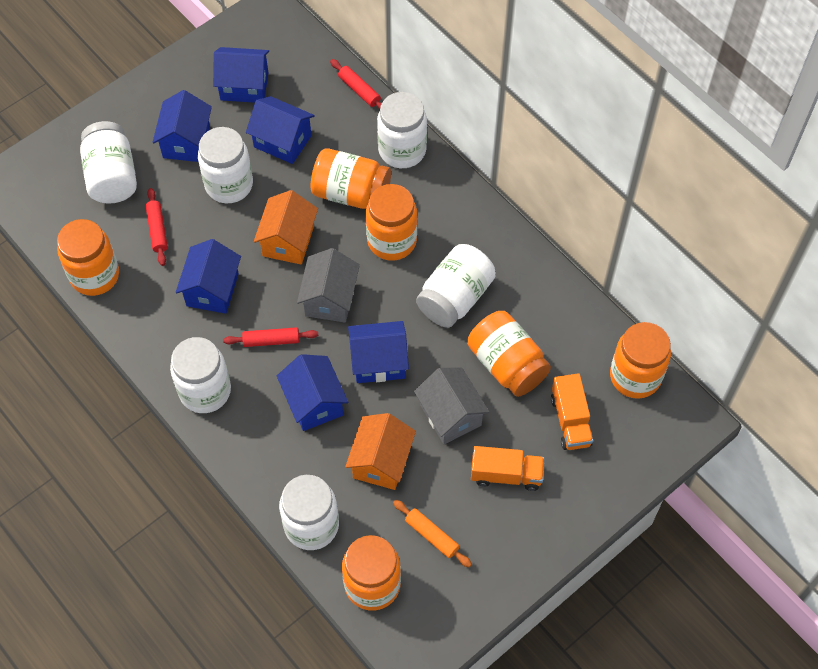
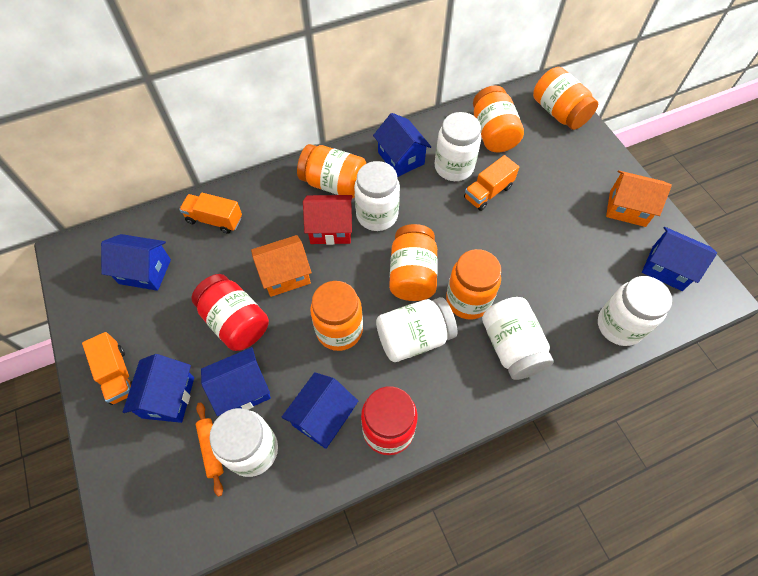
grey house: 2 -> 0
orange truck: 2 -> 3
red house: 0 -> 1
red jar: 0 -> 2
red rolling pin: 3 -> 0

